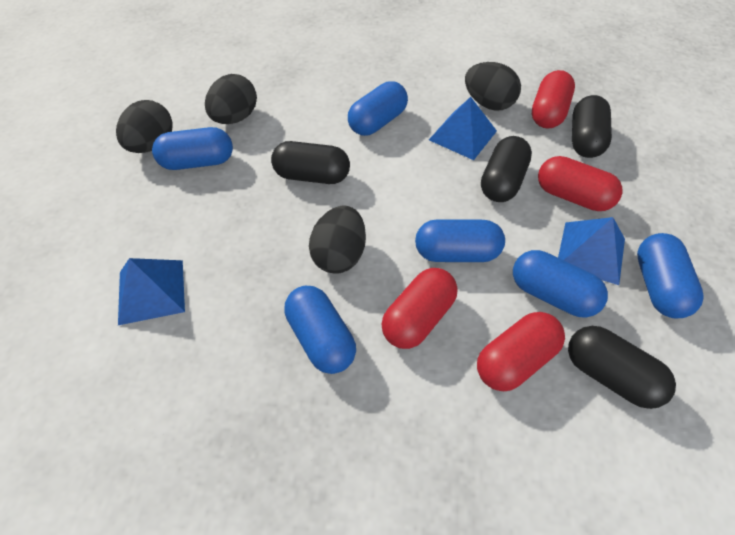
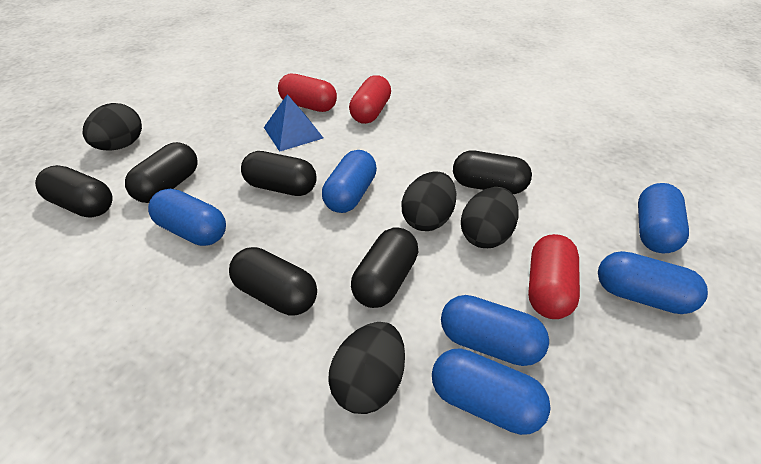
black capsule: 4 -> 6
blue pyramid: 3 -> 1
red capsule: 4 -> 3

